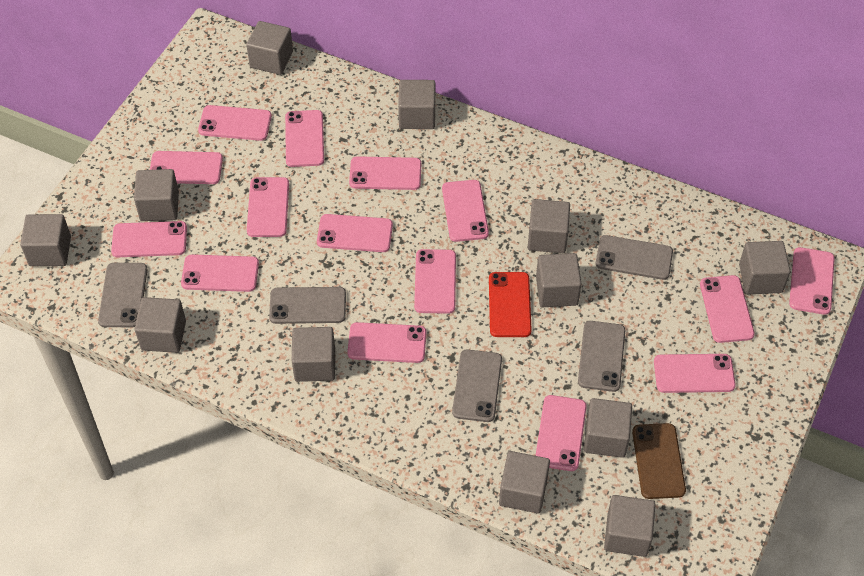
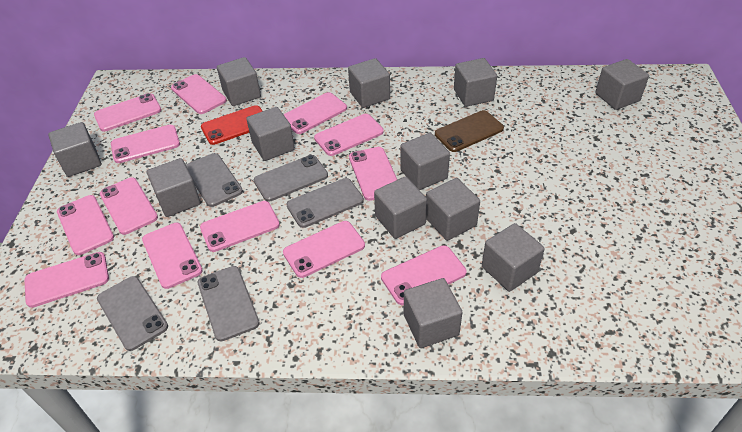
pink phone: 15 -> 13

